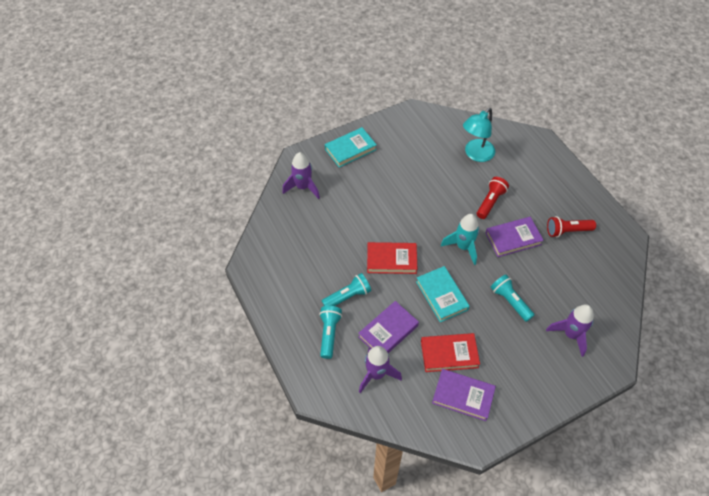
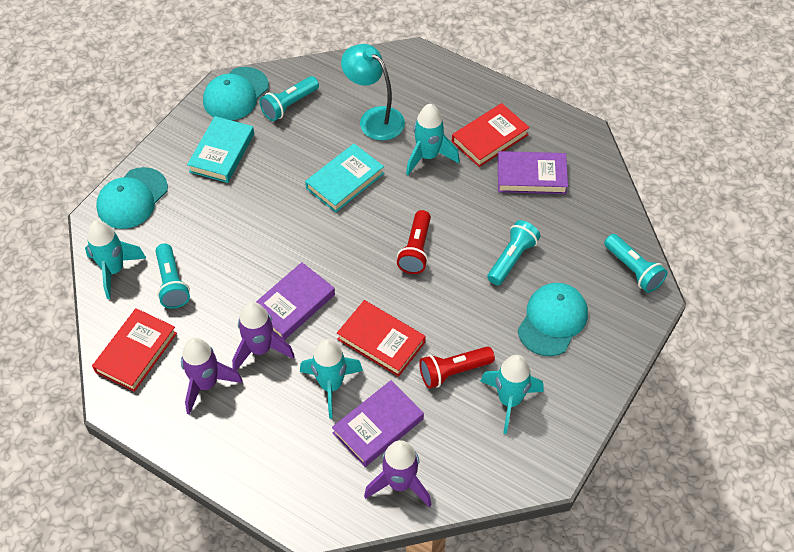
red book: 2 -> 3
turquoise cap: 0 -> 3
turquoise flashlight: 3 -> 4
turquoise rocket: 1 -> 4

